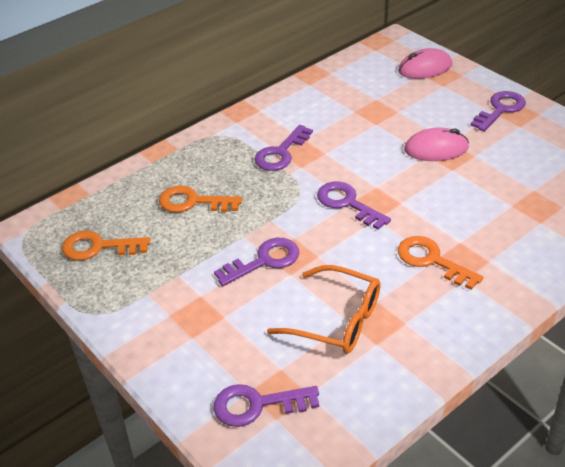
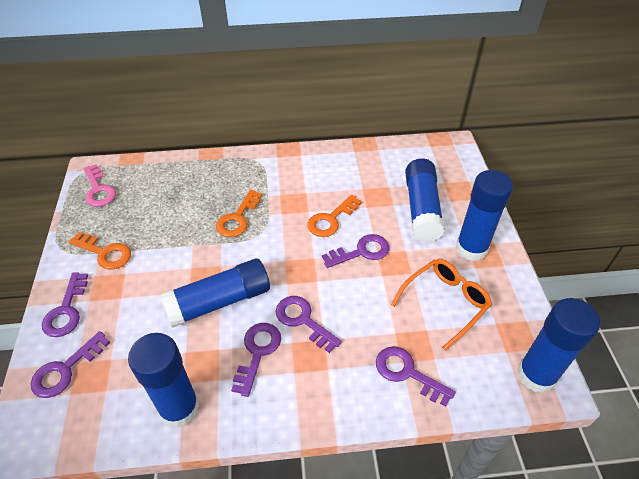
blue glue stick: 0 -> 5
pink key: 0 -> 1
pink mouse: 2 -> 0
purple key: 5 -> 6

